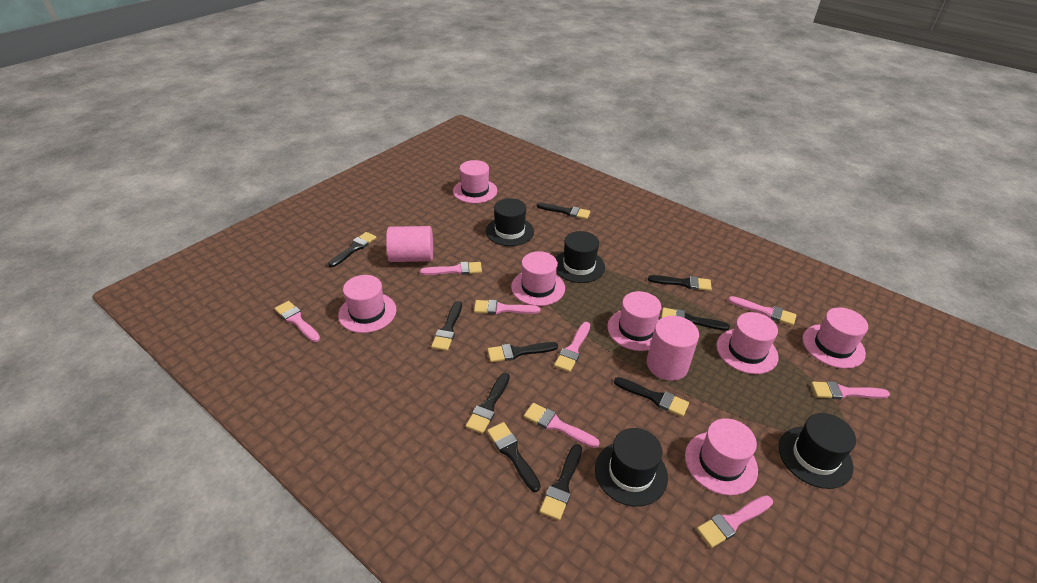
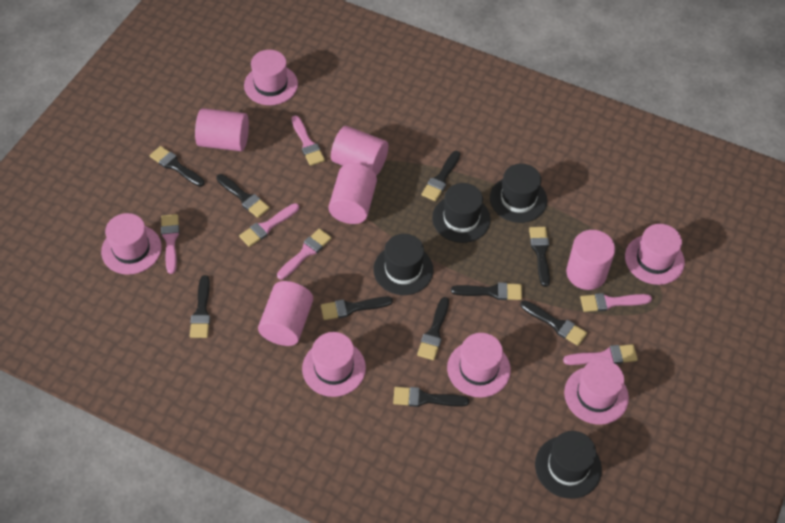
pink brush: 8 -> 6
pink cylinder: 2 -> 5
pink hat: 7 -> 6

